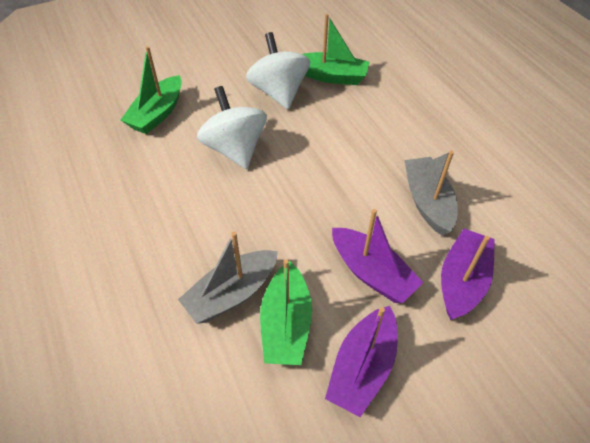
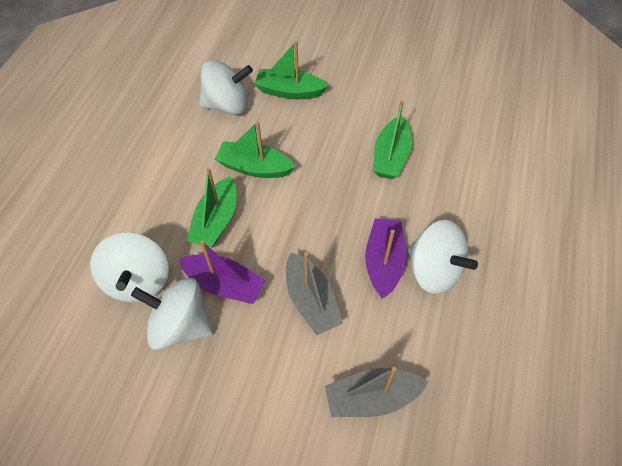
green boat: 3 -> 4
purple boat: 3 -> 2
white spinning top: 2 -> 4

